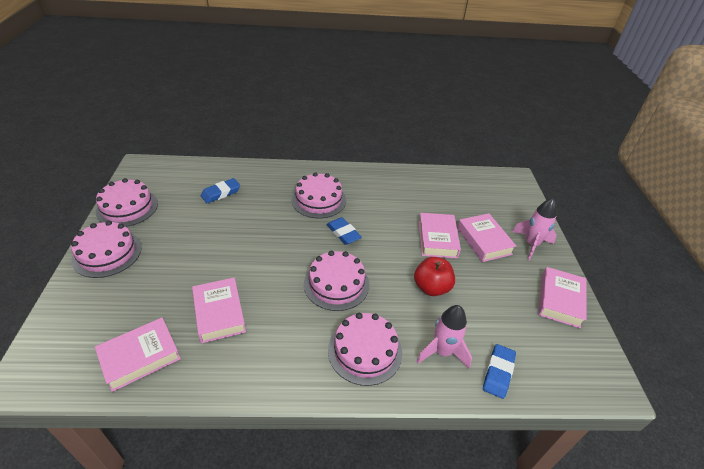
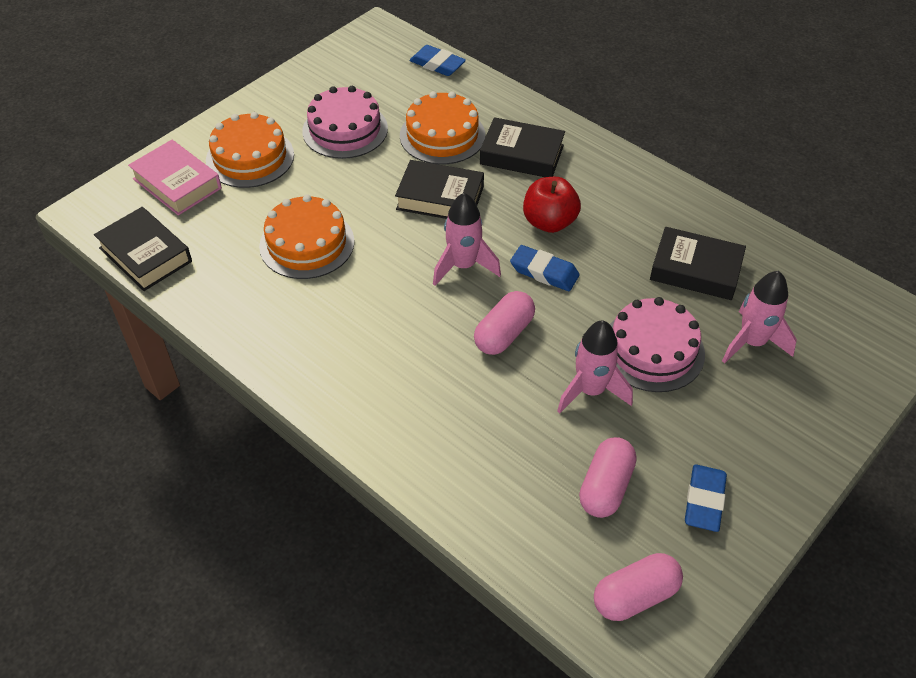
black book: 0 -> 4
orange cake: 0 -> 3
pink book: 5 -> 1
pink cake: 5 -> 2
pink capsule: 0 -> 3
pink rocket: 2 -> 3

